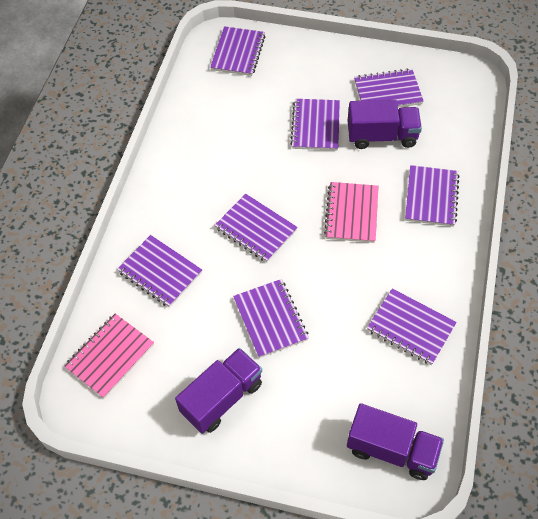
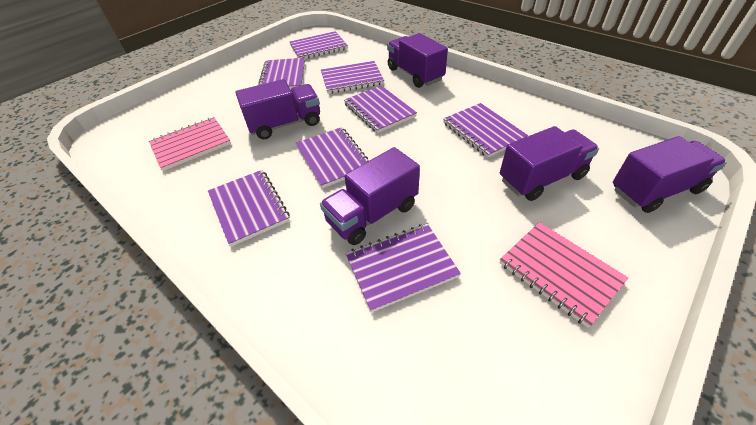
purple truck: 3 -> 5

